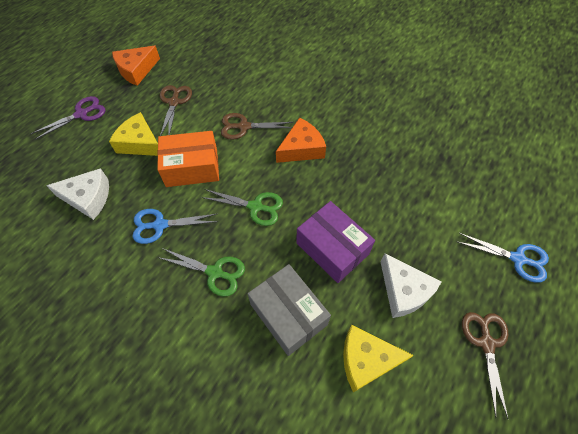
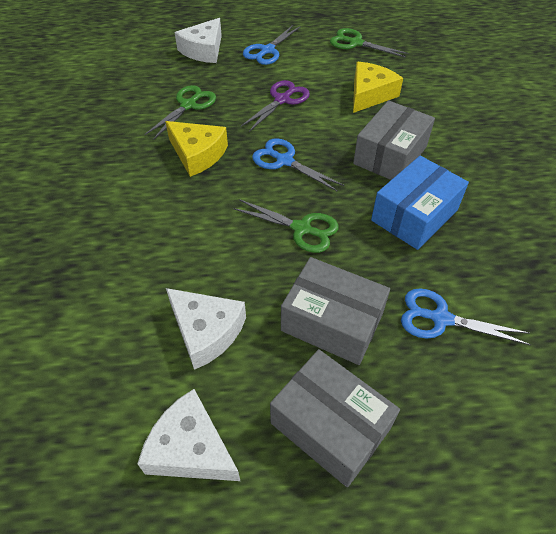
blue box: 0 -> 1
blue scissors: 2 -> 3
brown scissors: 3 -> 0
green scissors: 2 -> 3
grey box: 1 -> 3
orange box: 1 -> 0
orange cheese: 2 -> 0
purple box: 1 -> 0
white cheese: 2 -> 3

